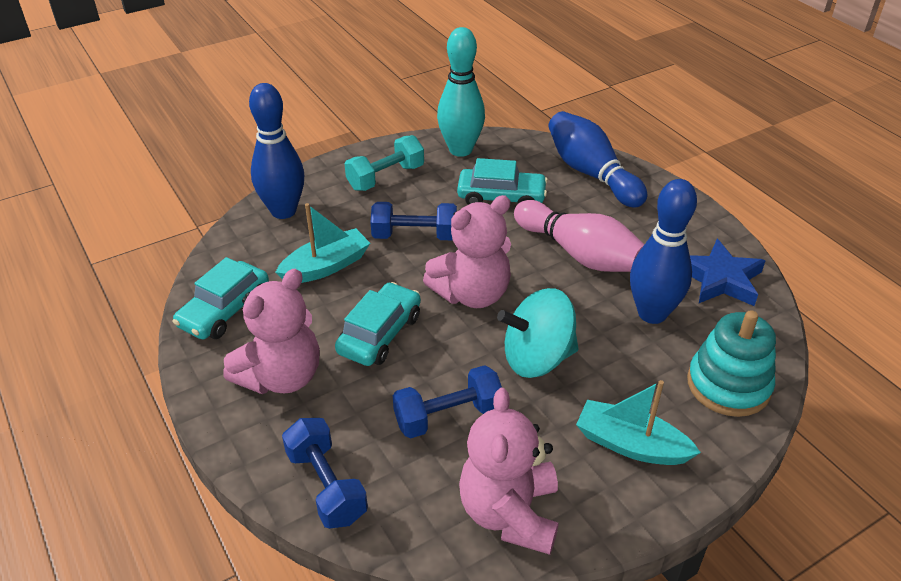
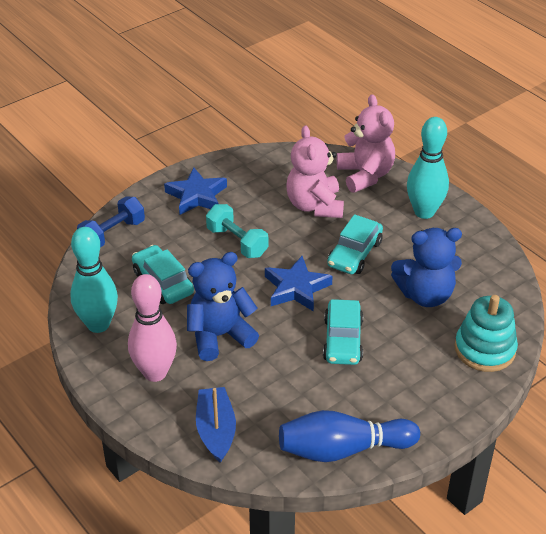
blue boat: 0 -> 1
blue bowling pin: 3 -> 1
blue dumbbell: 3 -> 1
blue star: 1 -> 2
blue teddy bear: 0 -> 2
pink teddy bear: 3 -> 2
turquoise boat: 2 -> 0
turquoise bowling pin: 1 -> 2
turquoise spinning top: 1 -> 0

